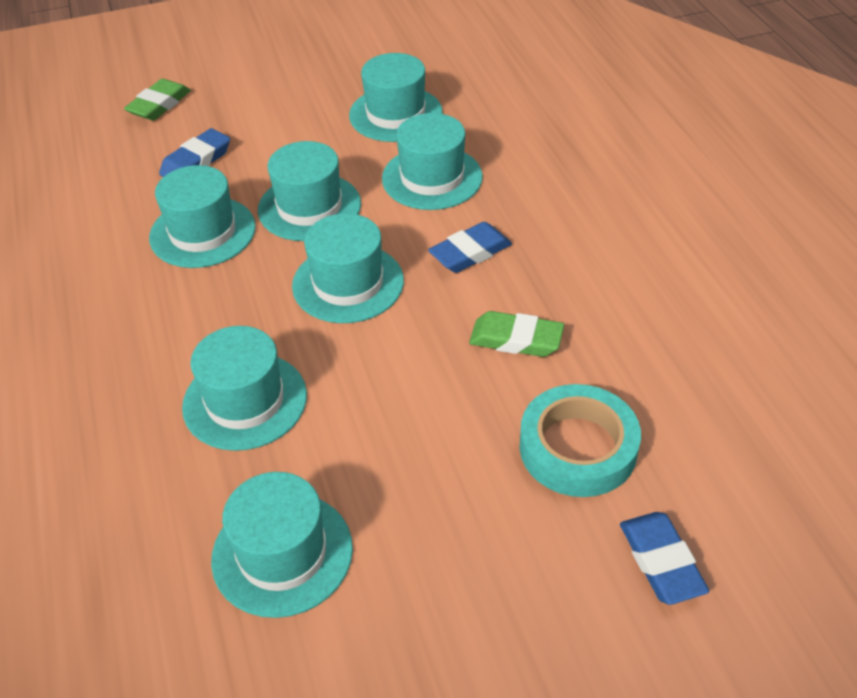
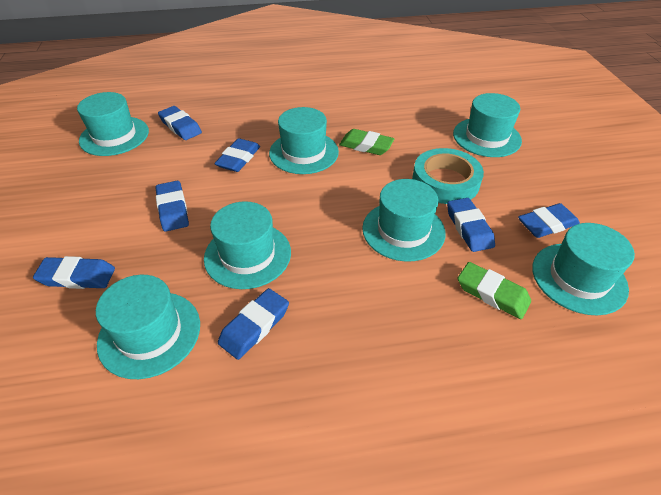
blue eraser: 3 -> 7

